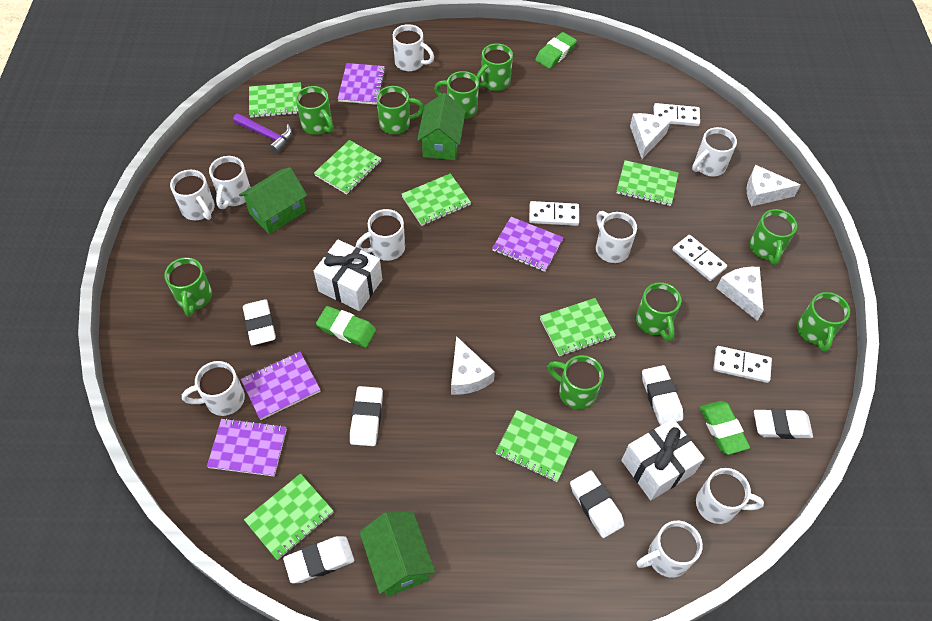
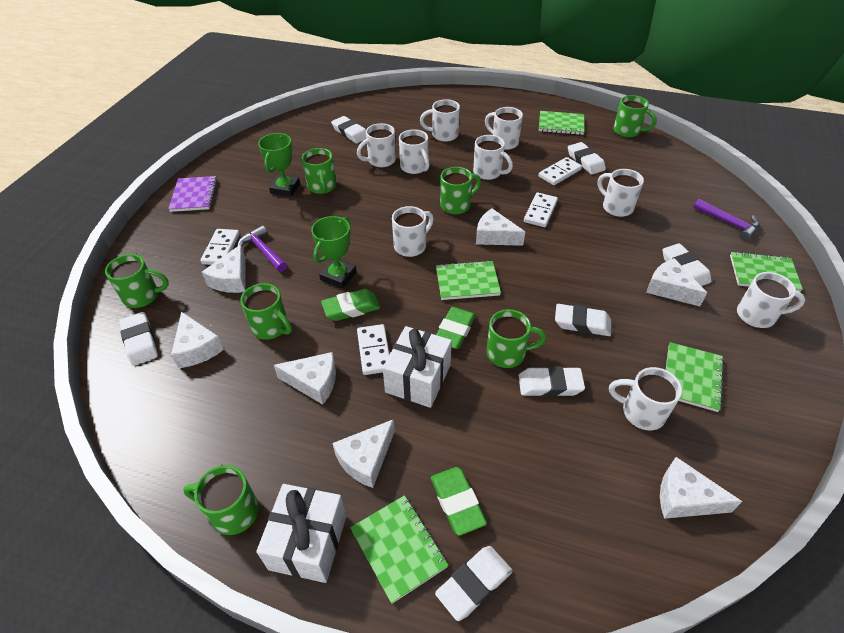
green house: 3 -> 0
green mug: 9 -> 7
green notebook: 7 -> 5
green trophy: 0 -> 2
purple hammer: 1 -> 2
purple notebook: 4 -> 1
white cheese: 4 -> 7
white eraser: 6 -> 7

